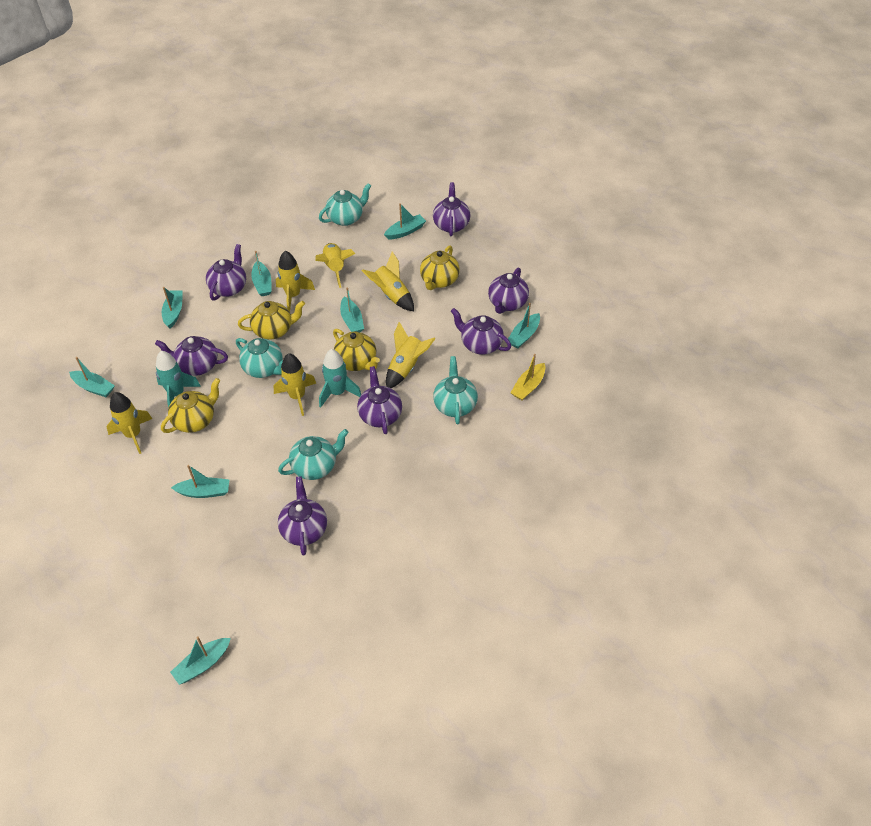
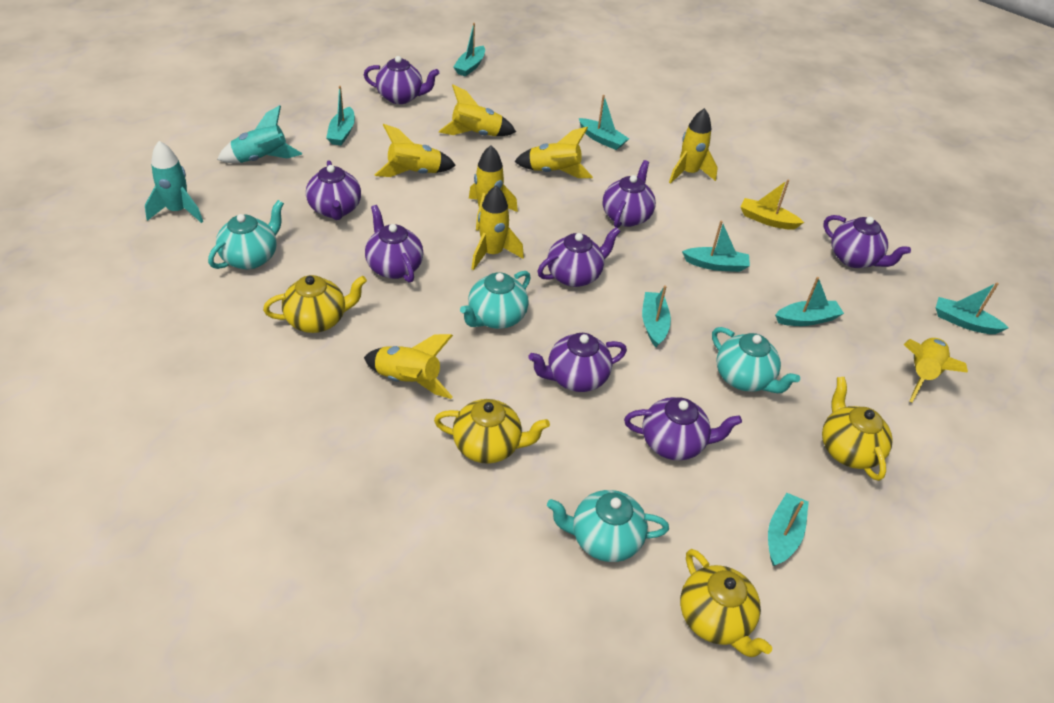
purple teapot: 7 -> 8
yellow rocket: 6 -> 8

